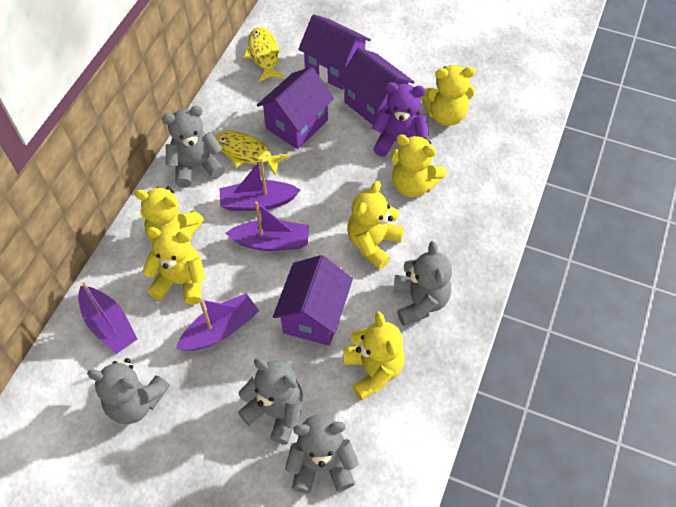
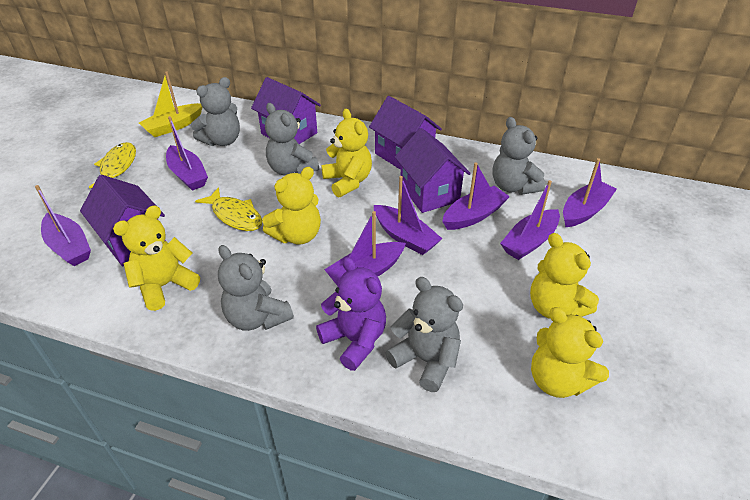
purple boat: 4 -> 7
yellow boat: 0 -> 1
yellow teddy bear: 6 -> 5

